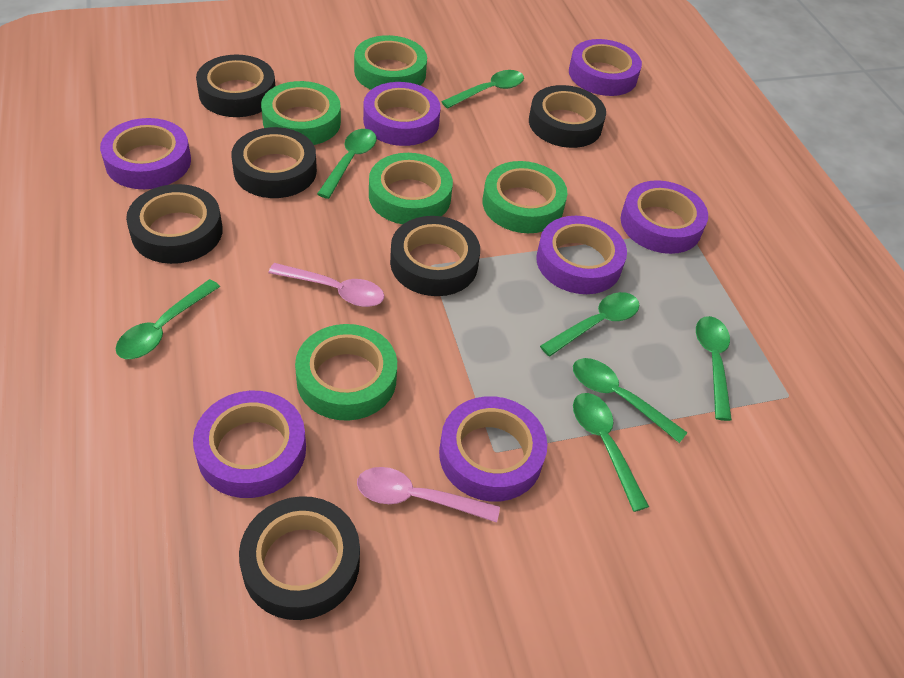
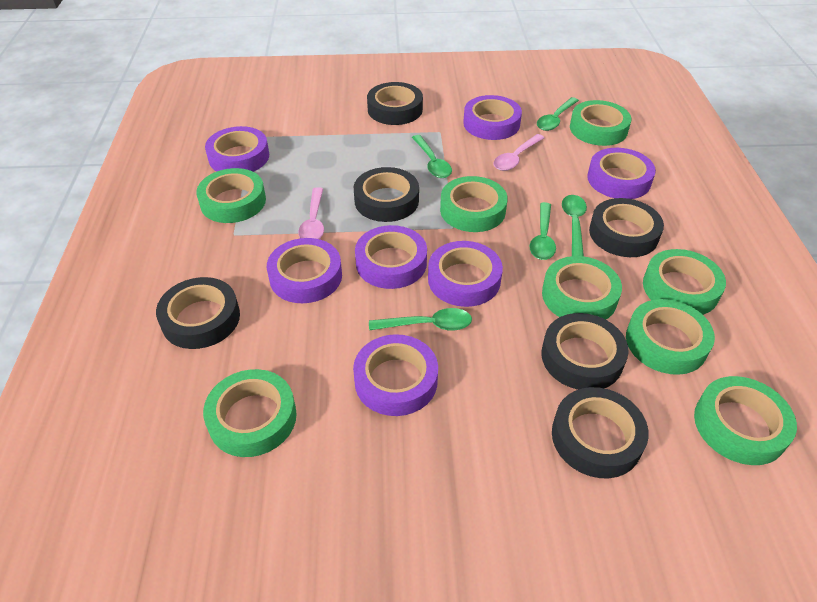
green spoon: 7 -> 5
green tape: 5 -> 8

